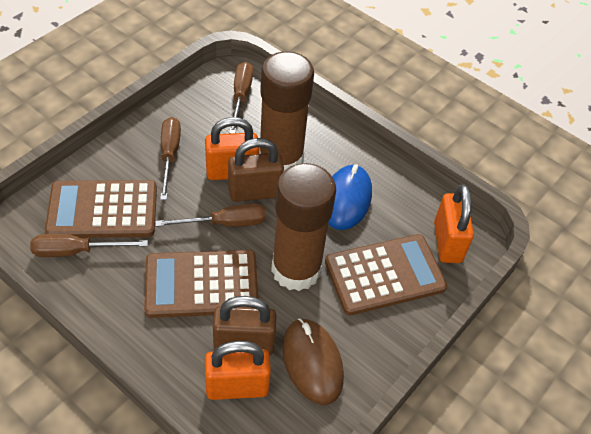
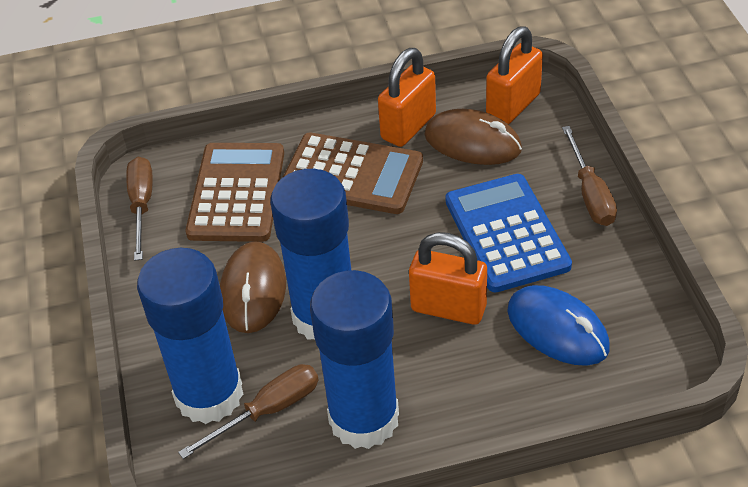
blue calculator: 0 -> 1
blue glue stick: 0 -> 3
brown calculator: 3 -> 2
brown glue stick: 2 -> 0
brown mouse: 1 -> 2
brown padlock: 2 -> 0
brown screwdriver: 4 -> 3

